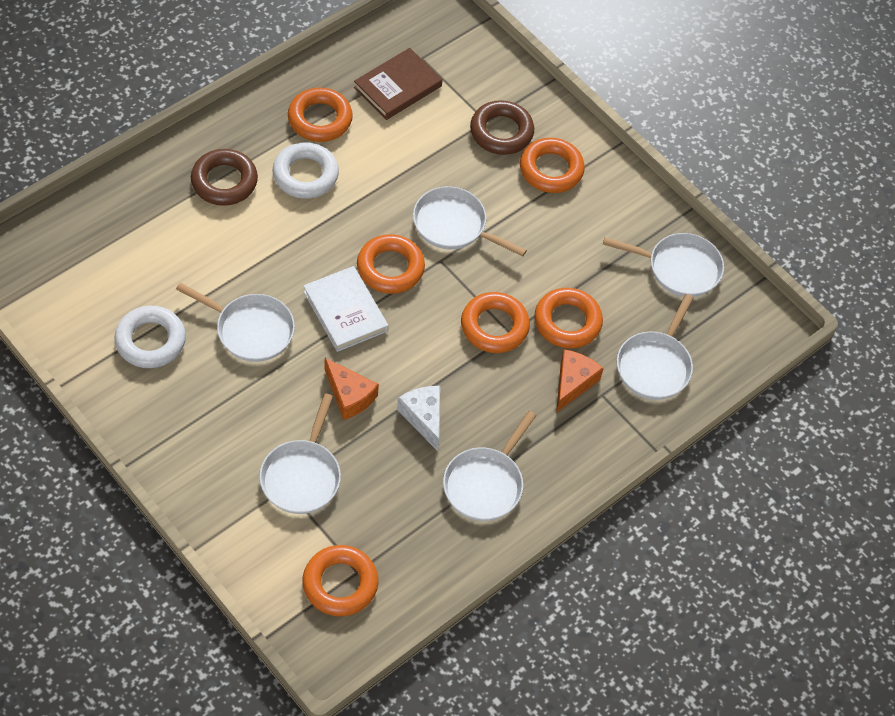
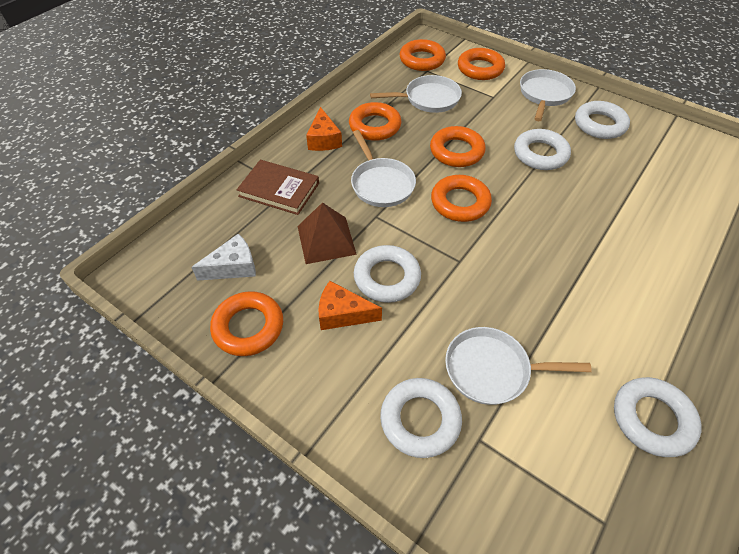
brown pyramid: 0 -> 1
brown ring: 2 -> 0
white book: 1 -> 0
white pan: 6 -> 4
white ring: 2 -> 5

